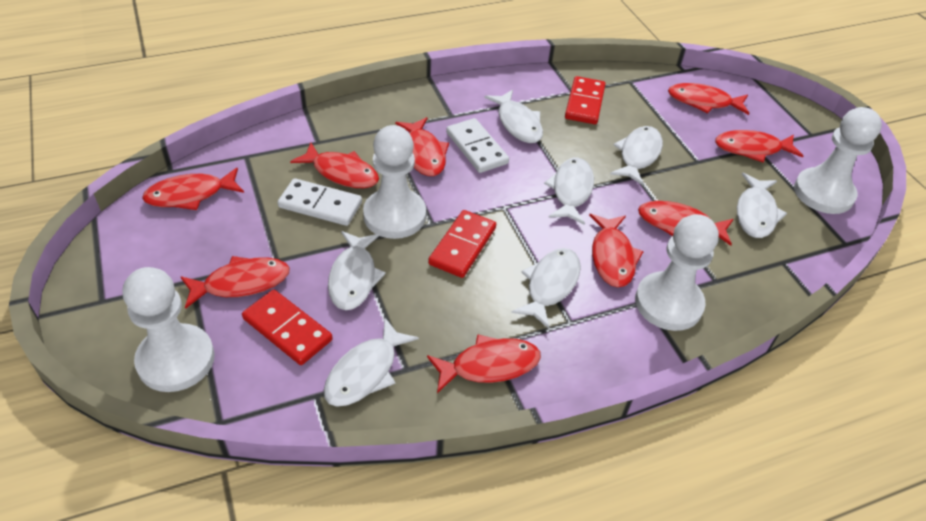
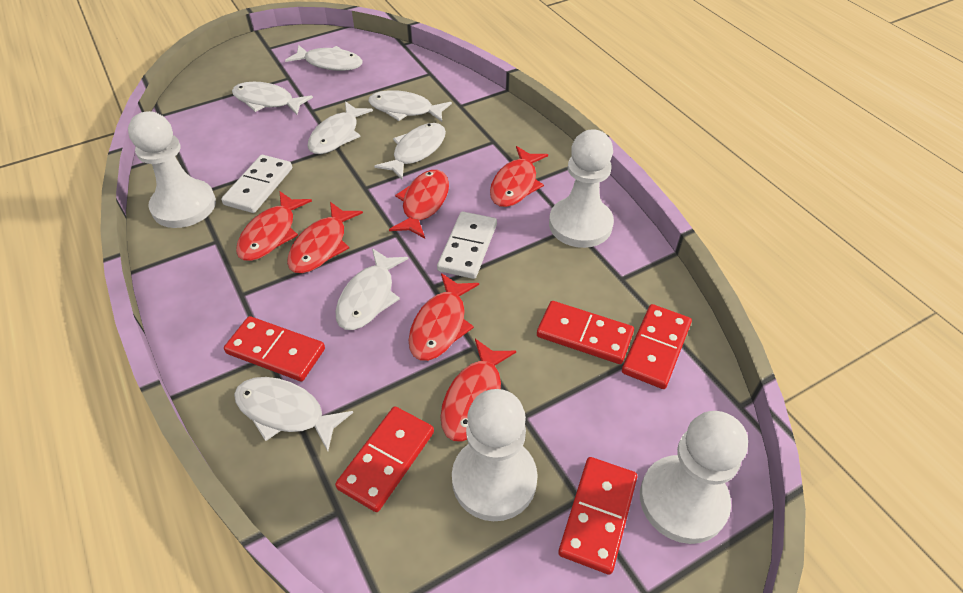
red domino: 3 -> 5
red fish: 9 -> 6

